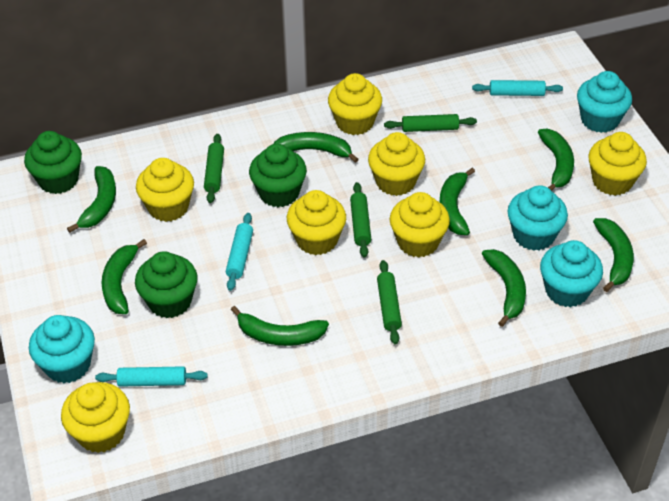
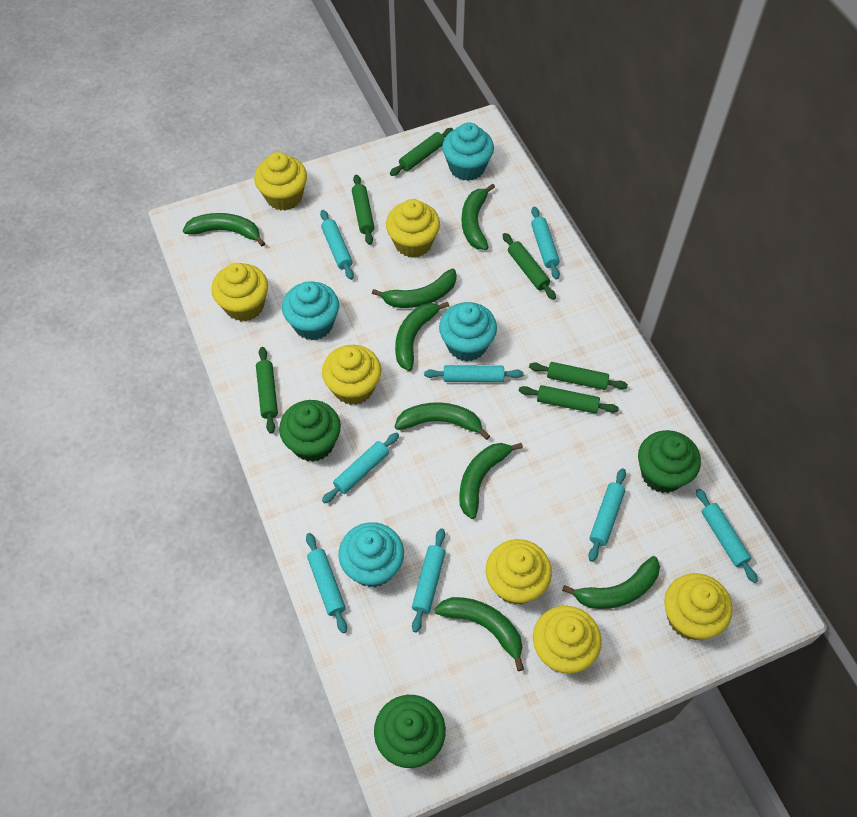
green rolling pin: 4 -> 6
turquoise rolling pin: 3 -> 8

